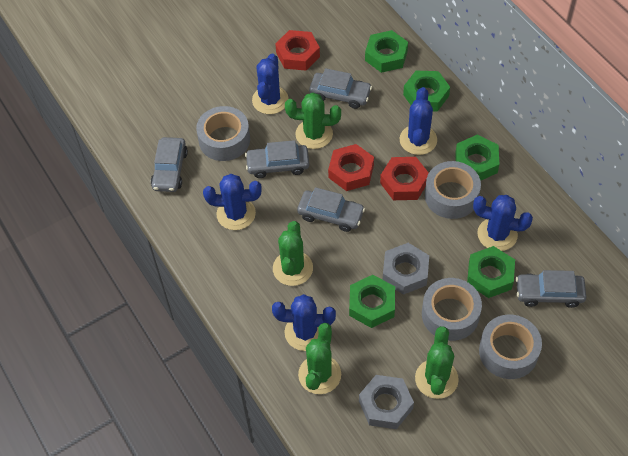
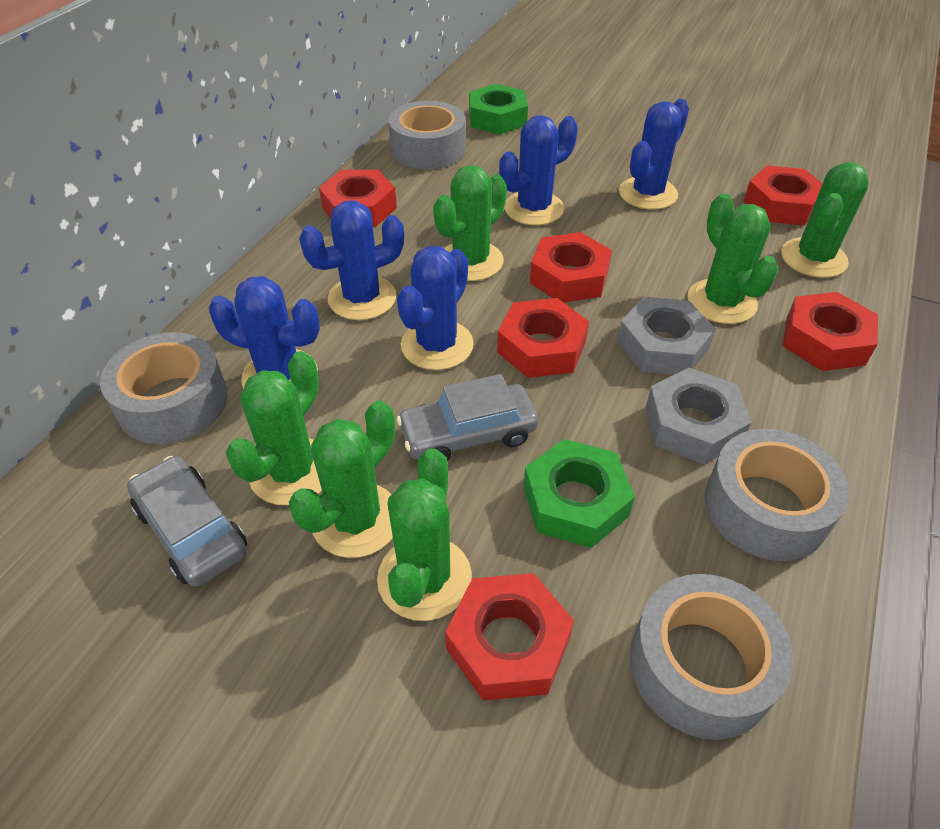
green cactus: 4 -> 6
green nut: 5 -> 2
grey car: 5 -> 2
red nut: 3 -> 6

